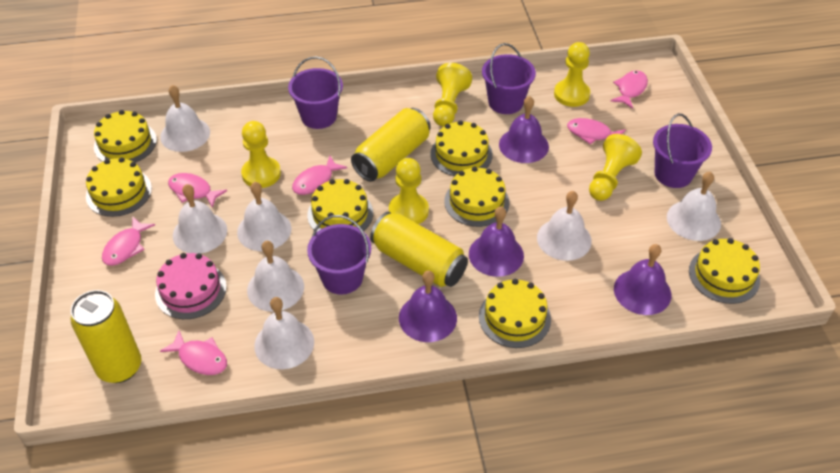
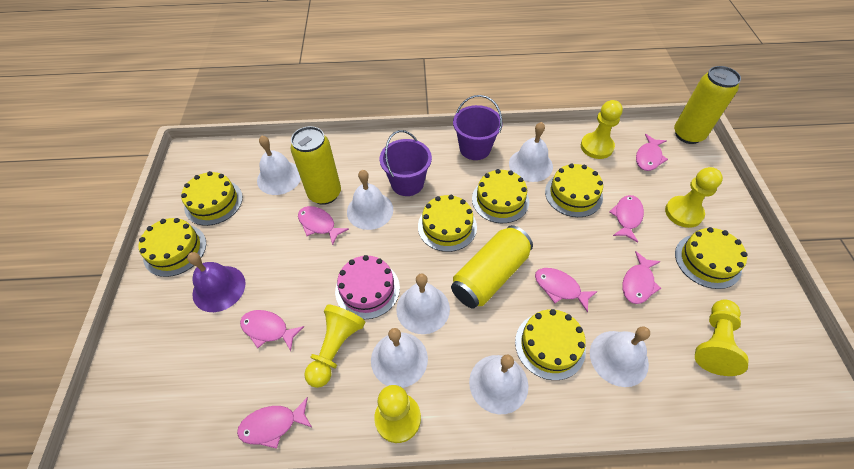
pink fish: 6 -> 7
purple bell: 4 -> 1
purple bucket: 4 -> 2

